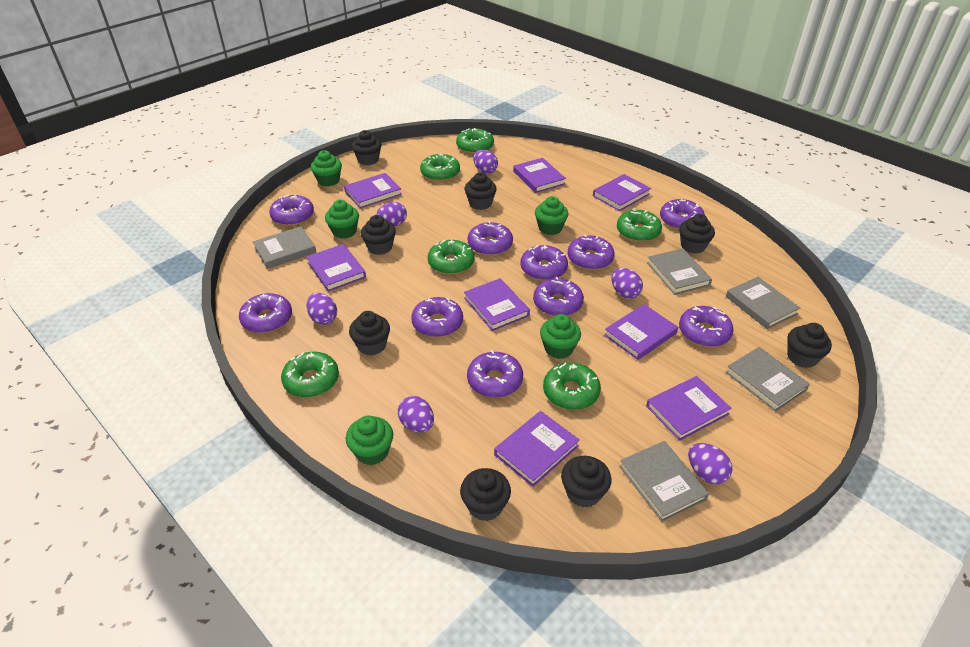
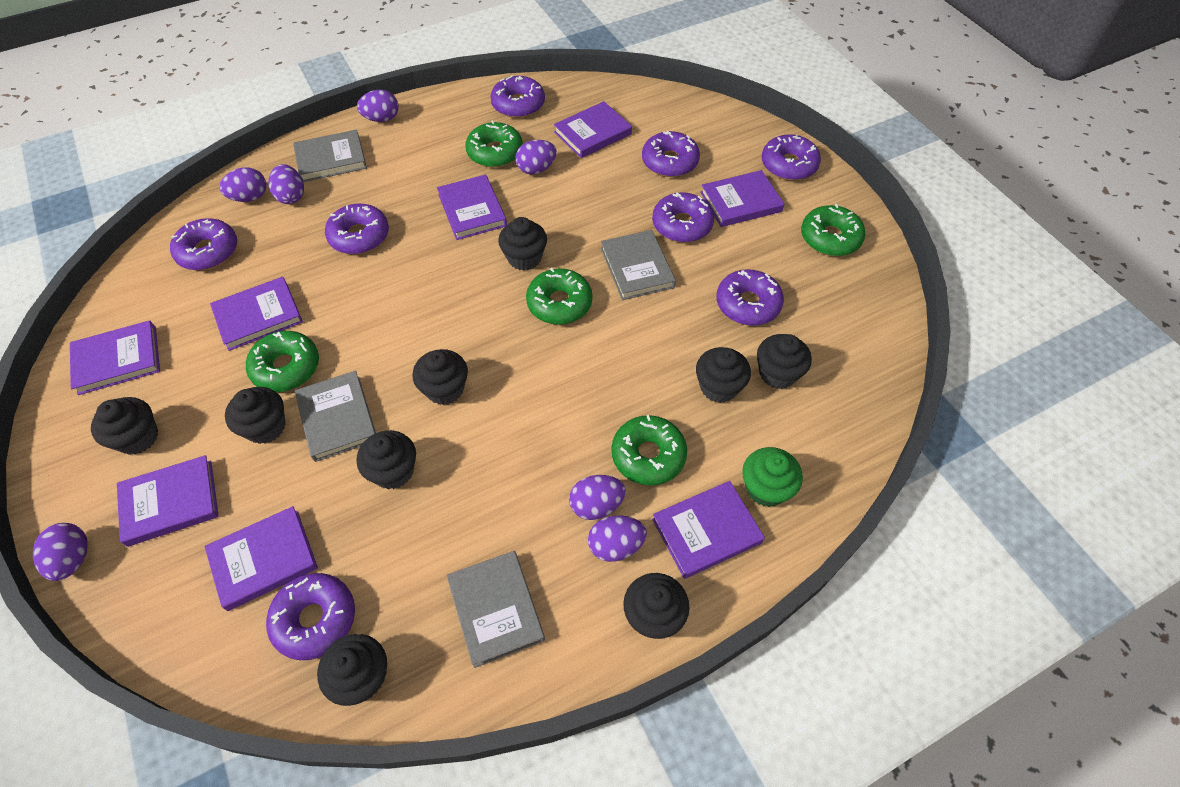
black cupcake: 8 -> 9
green cupcake: 5 -> 1
green donut: 6 -> 5
grey book: 5 -> 4
purple donut: 10 -> 8
purple egg: 6 -> 7

